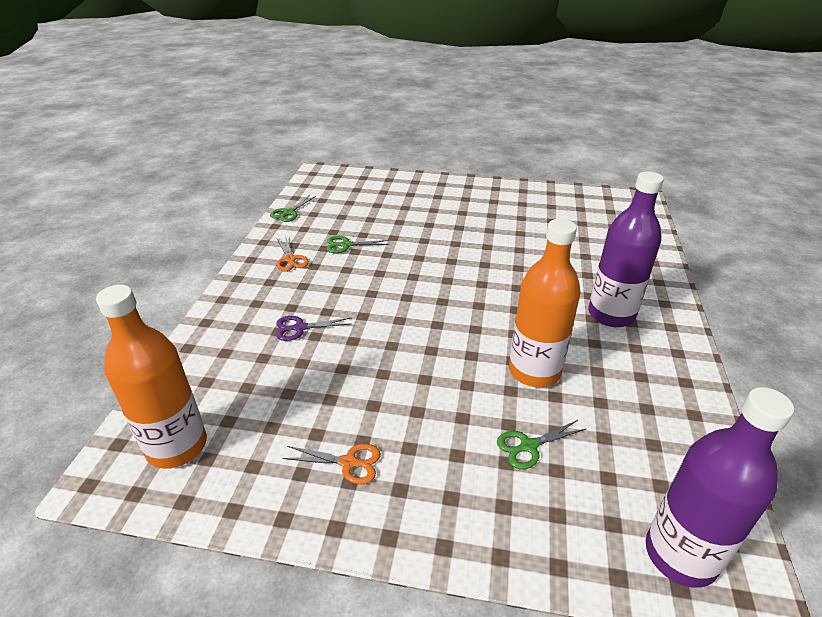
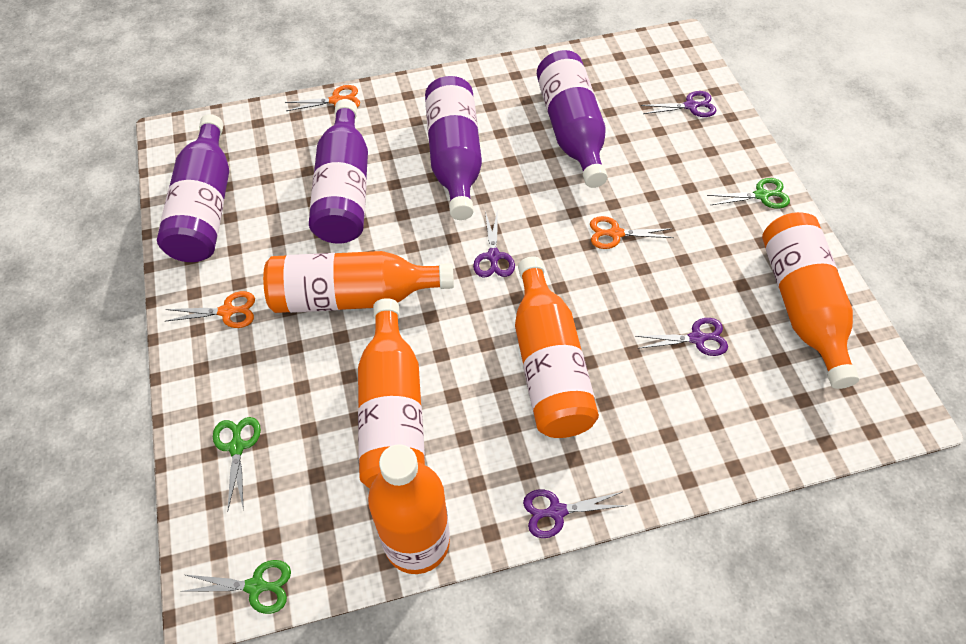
orange bottle: 2 -> 5
orange scissors: 2 -> 3
purple bottle: 2 -> 4
purple scissors: 1 -> 4

